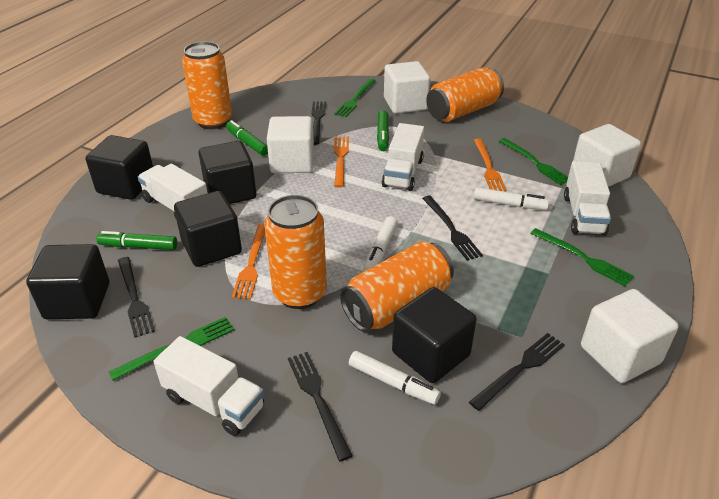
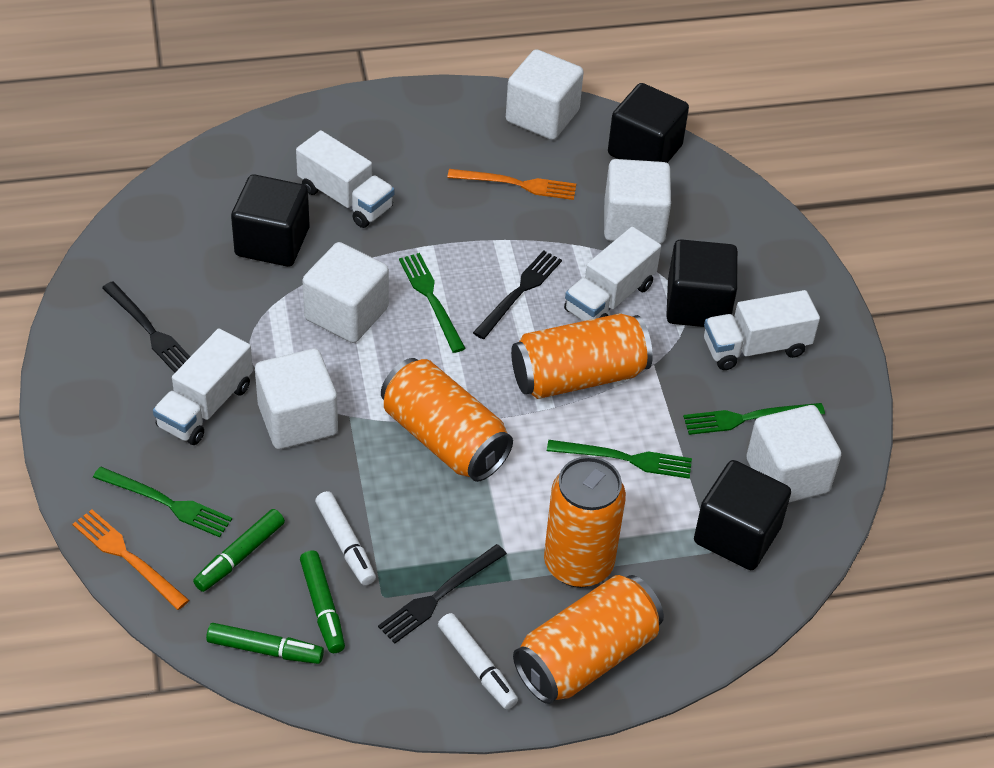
black cube: 5 -> 4
black fork: 5 -> 3
orange fork: 3 -> 2
white cube: 4 -> 5
white marker: 3 -> 2

